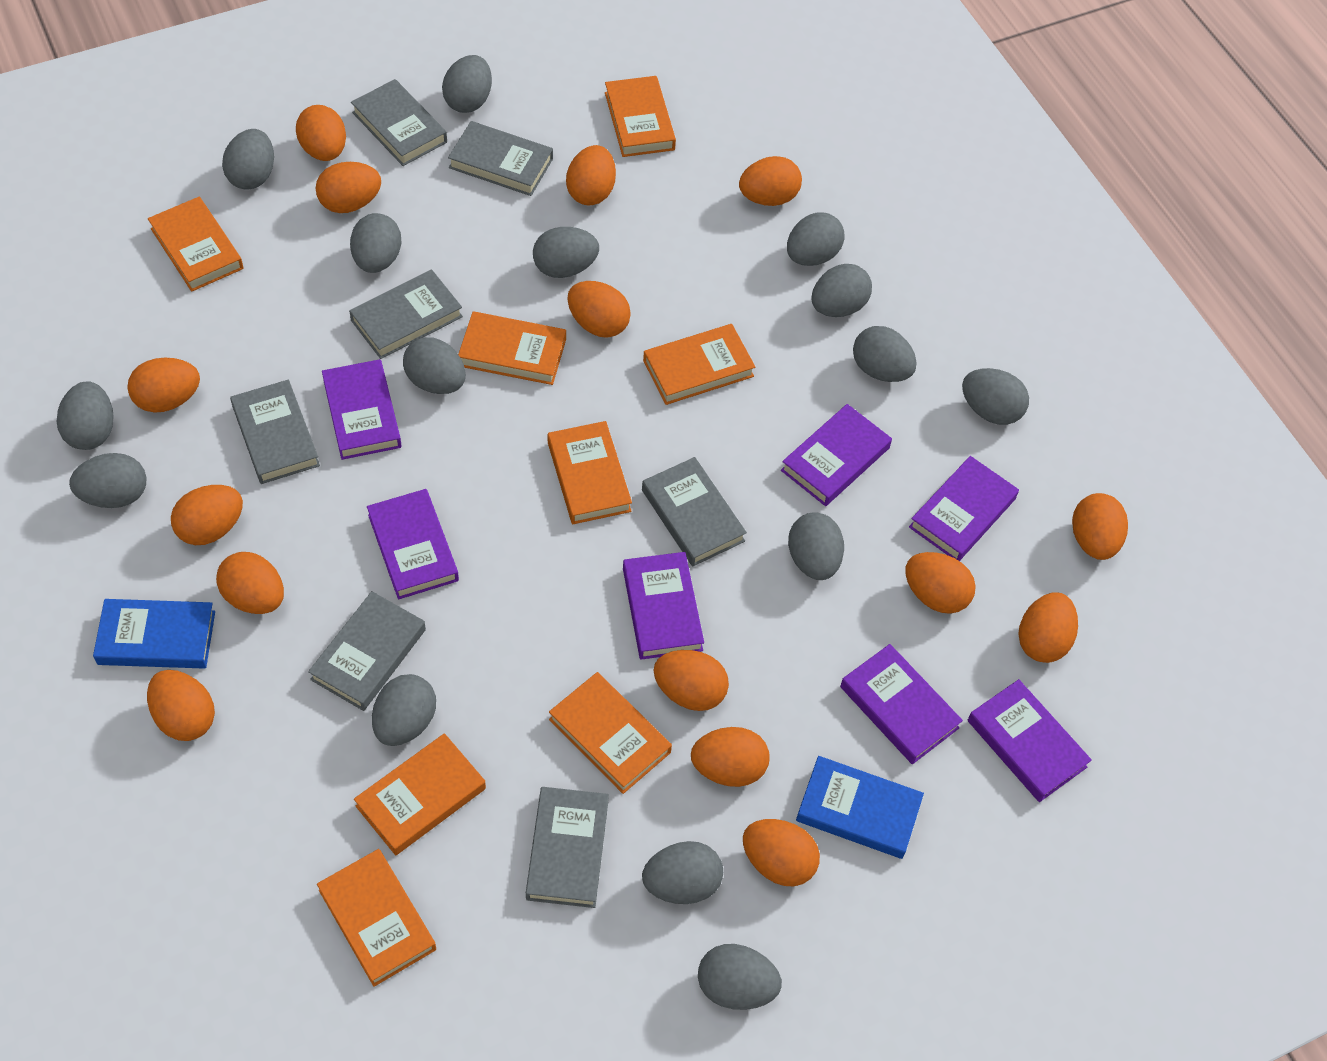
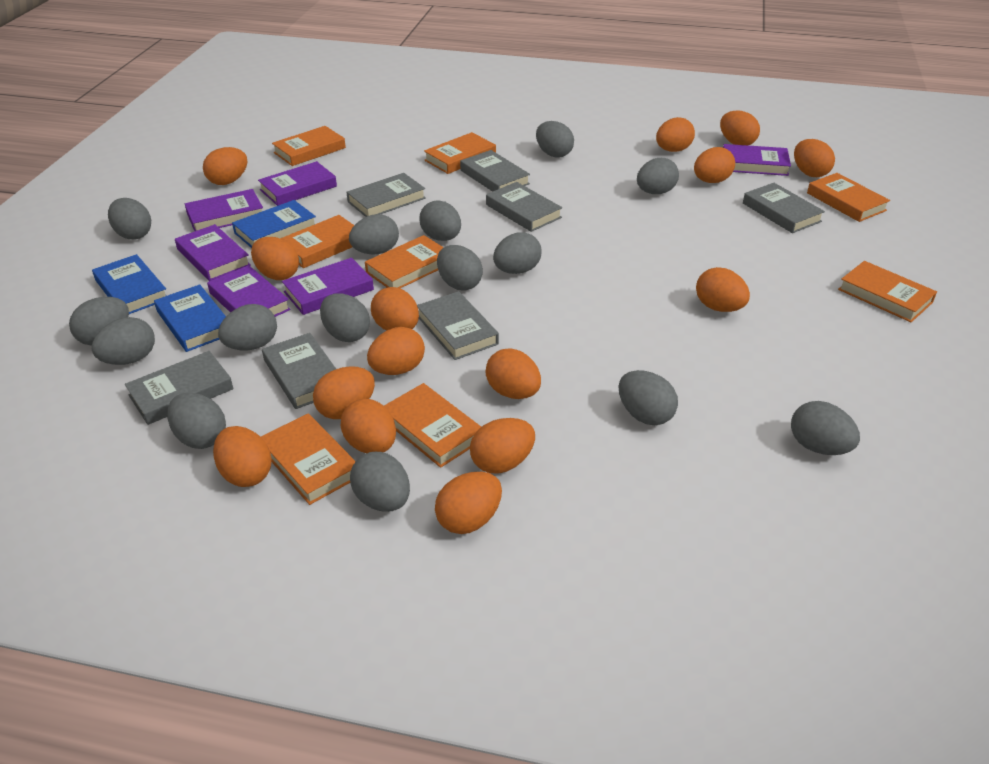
blue book: 2 -> 3
purple book: 7 -> 6

